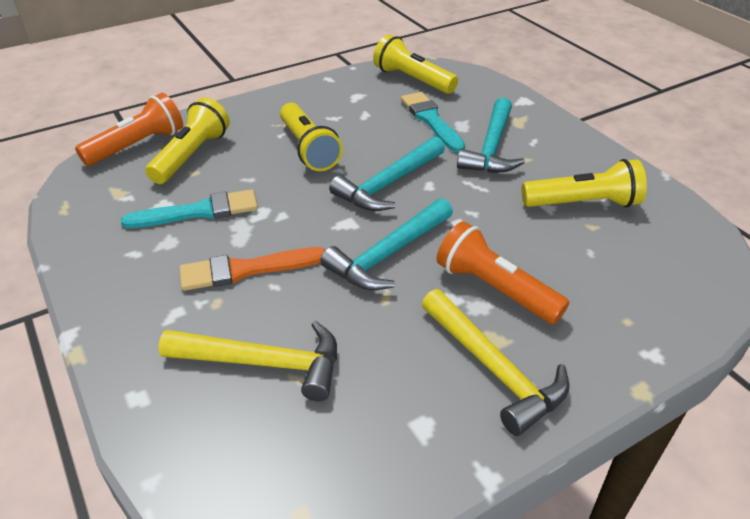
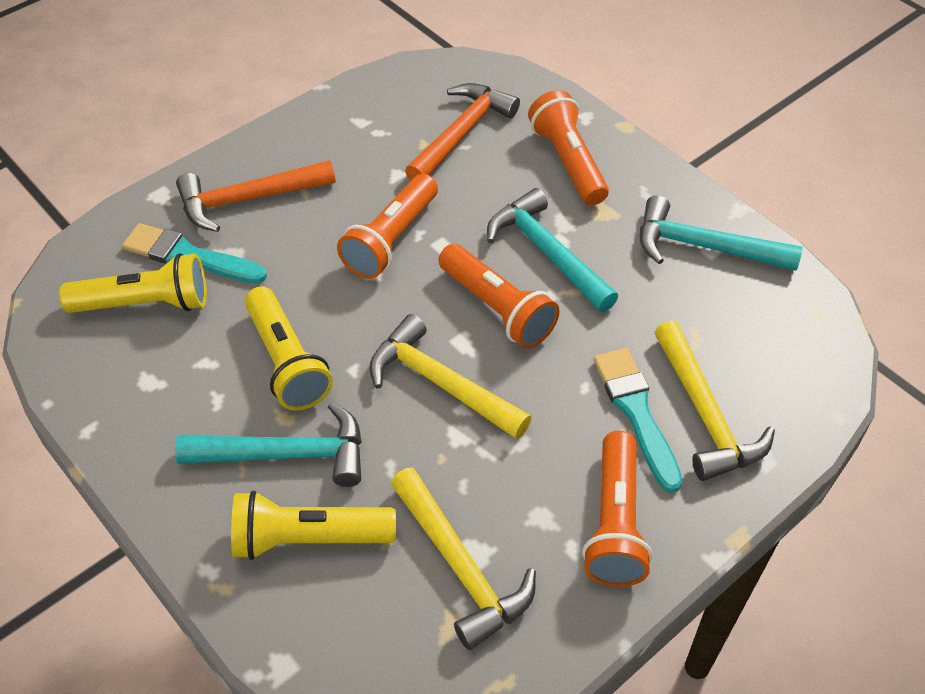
orange brush: 1 -> 0
orange flashlight: 2 -> 4
orange hammer: 0 -> 2
yellow flashlight: 4 -> 3
yellow hammer: 2 -> 3

